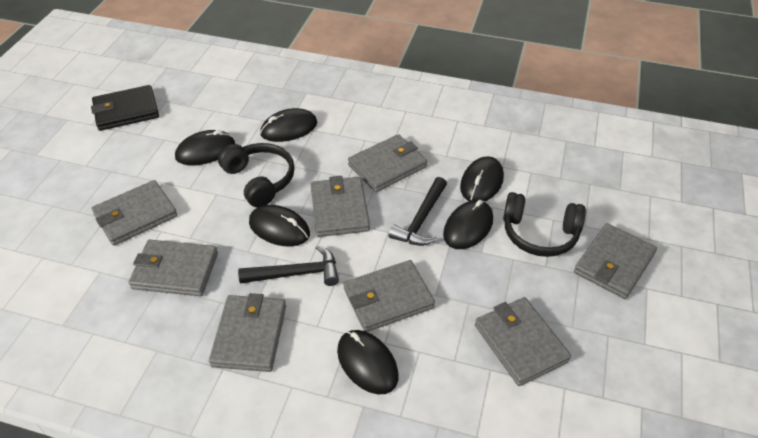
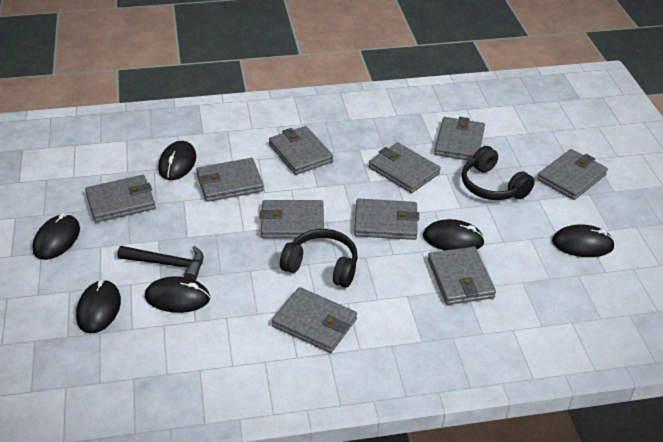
black hammer: 2 -> 1
black wallet: 1 -> 0
grey wallet: 8 -> 10

